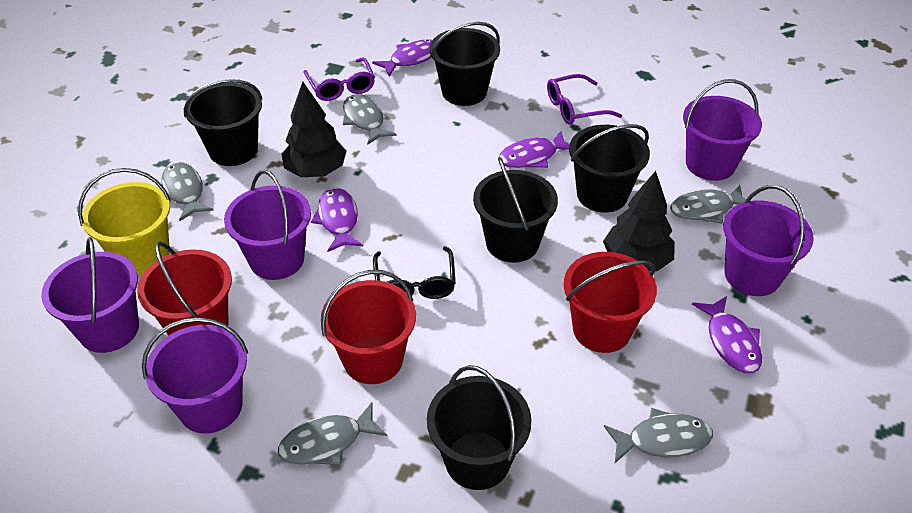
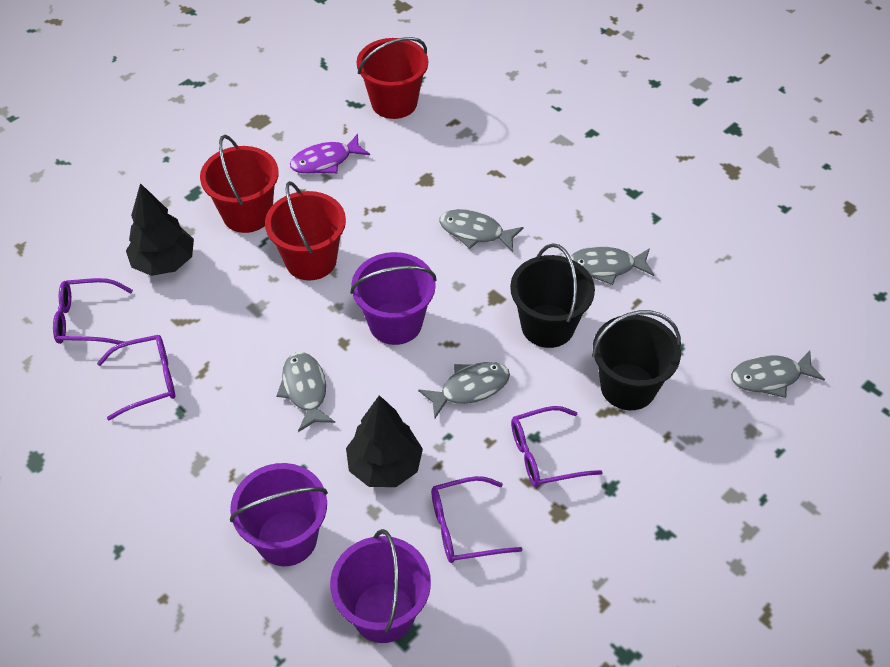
black bucket: 5 -> 2
black glasses: 1 -> 0
purple bucket: 5 -> 3
purple fish: 4 -> 1
purple glasses: 2 -> 4
yellow bucket: 1 -> 0

